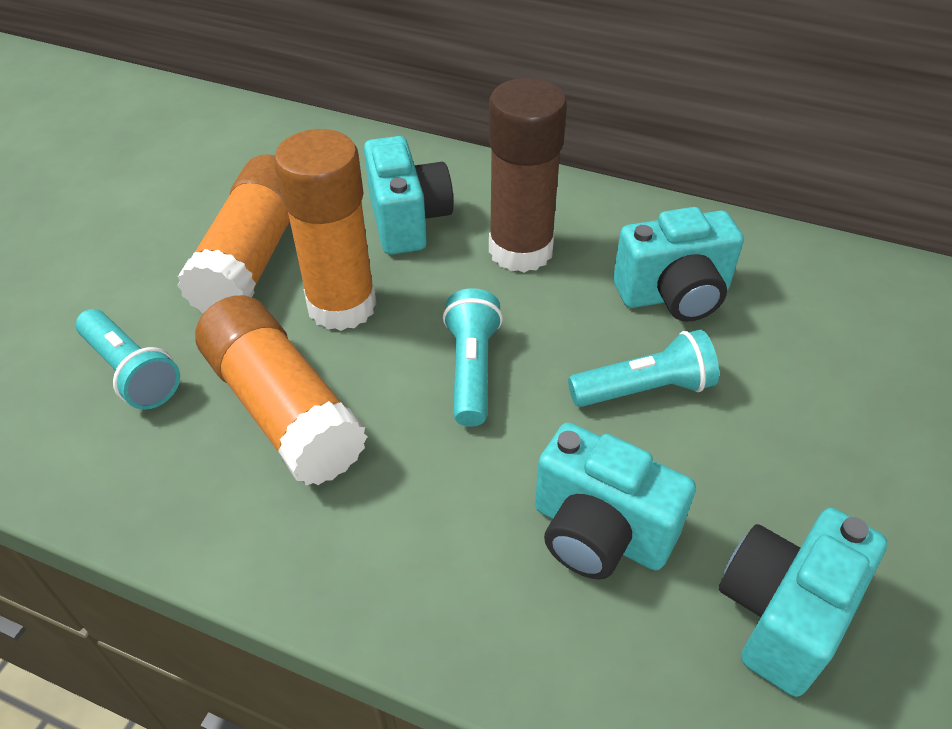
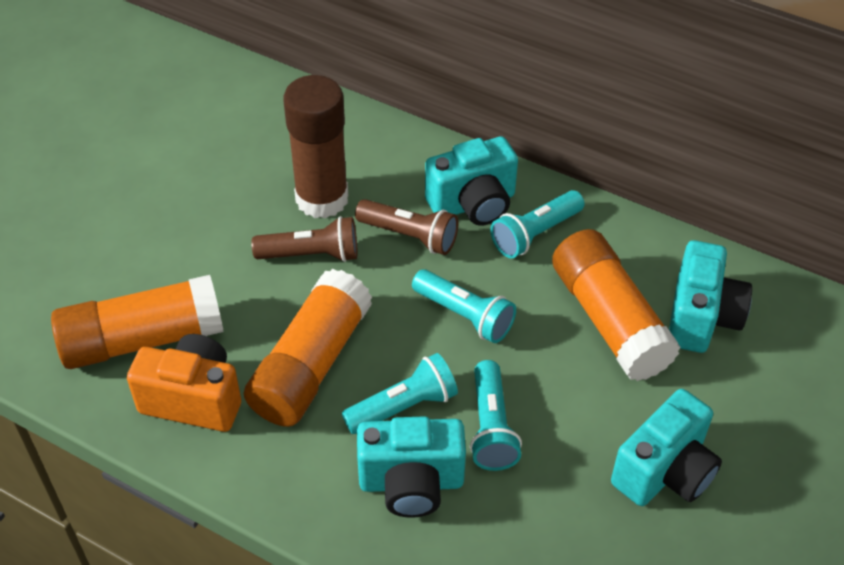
brown flashlight: 0 -> 2
orange camera: 0 -> 1
turquoise flashlight: 3 -> 4

